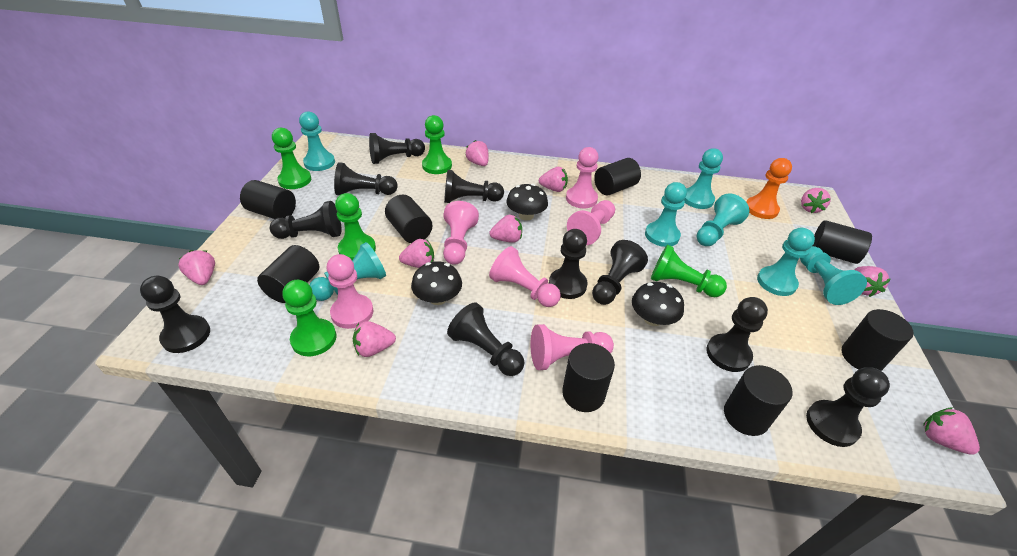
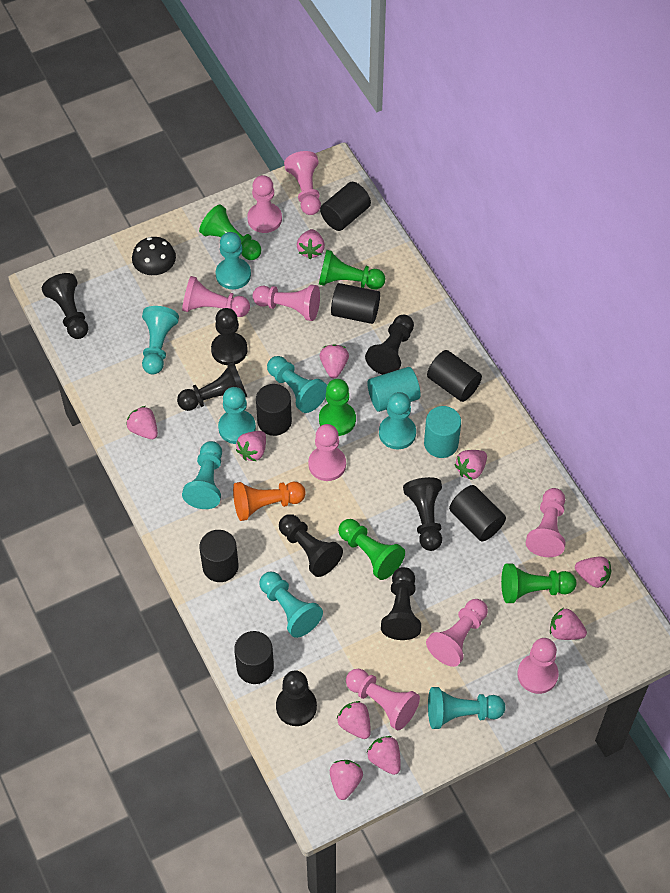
black cylinder: 8 -> 7
black mushroom: 3 -> 1
black pawn: 10 -> 8
pink pawn: 6 -> 9
pink strawberry: 9 -> 10
turquoise cylinder: 0 -> 2
turquoise pawn: 7 -> 8

